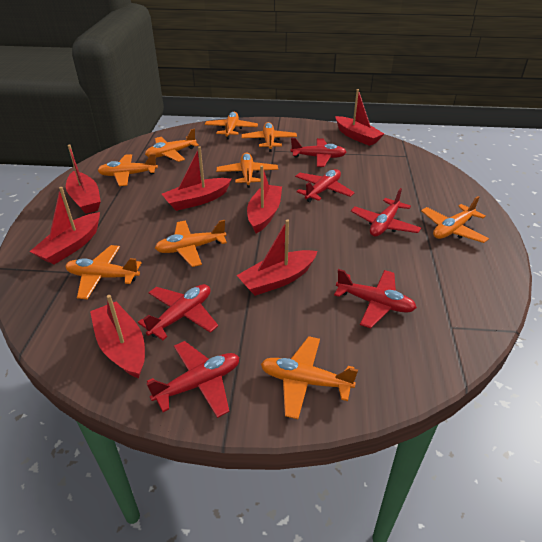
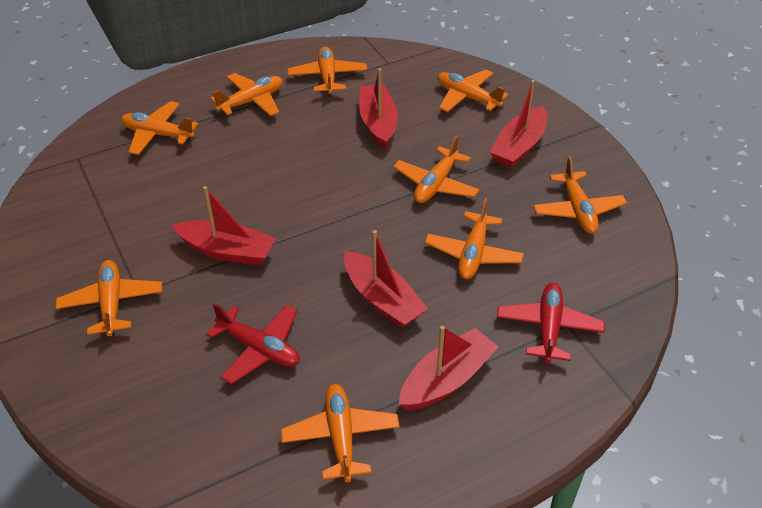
red boat: 7 -> 5
red plane: 6 -> 2

